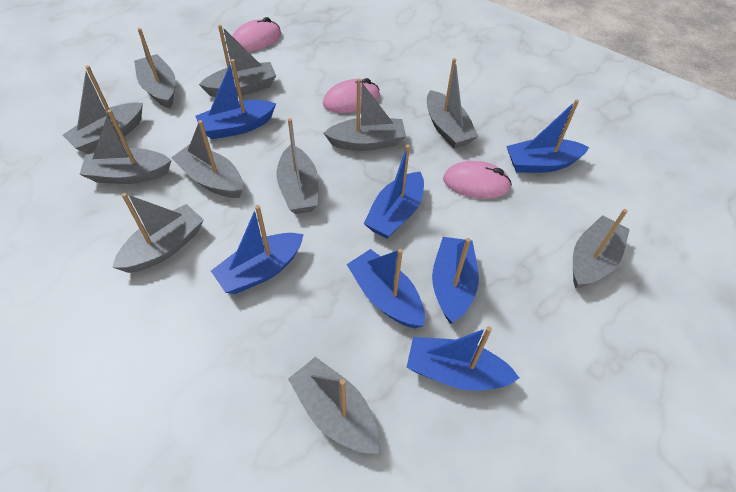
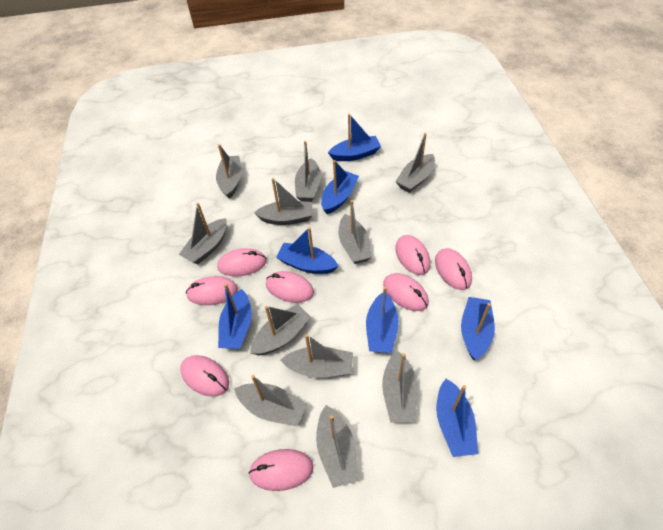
pink mouse: 3 -> 8

